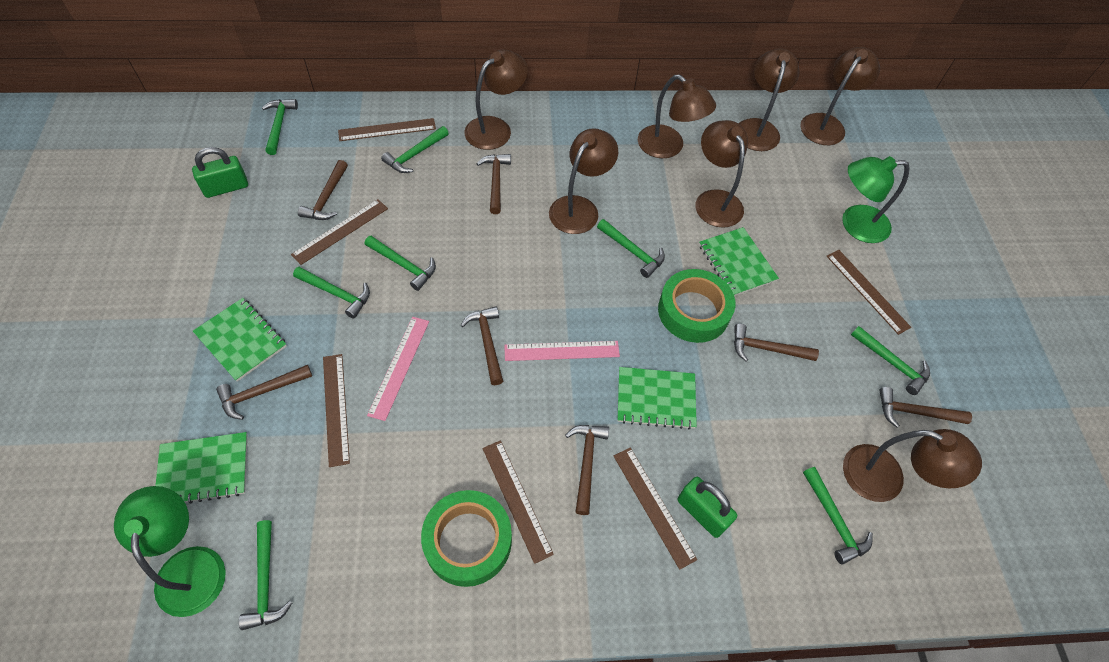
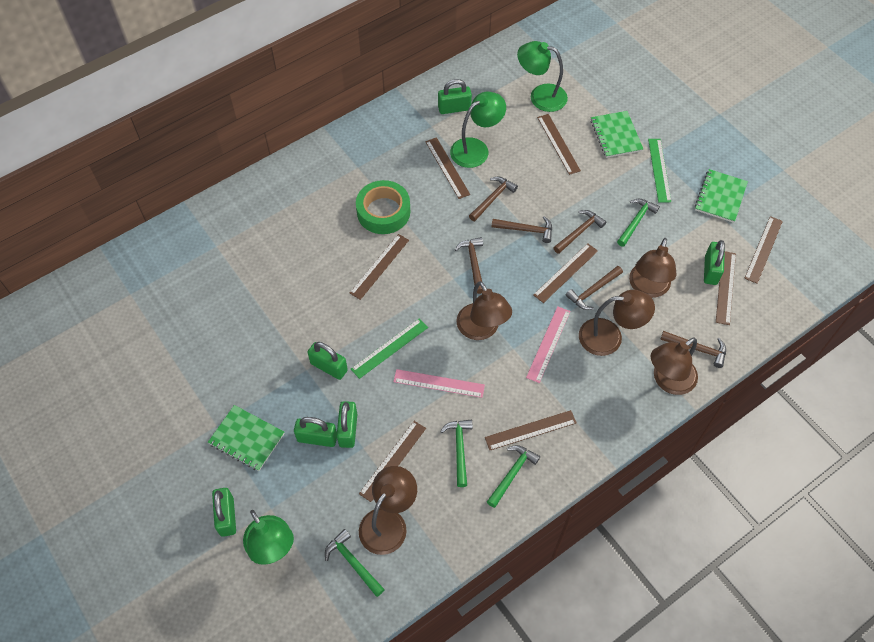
brown hammer: 7 -> 6
brown lamp: 7 -> 5
brown ruler: 6 -> 8
green hammer: 8 -> 4
green lamp: 2 -> 3
green notebook: 4 -> 3
green padlock: 2 -> 6
green ruler: 0 -> 2
green tape: 2 -> 1

